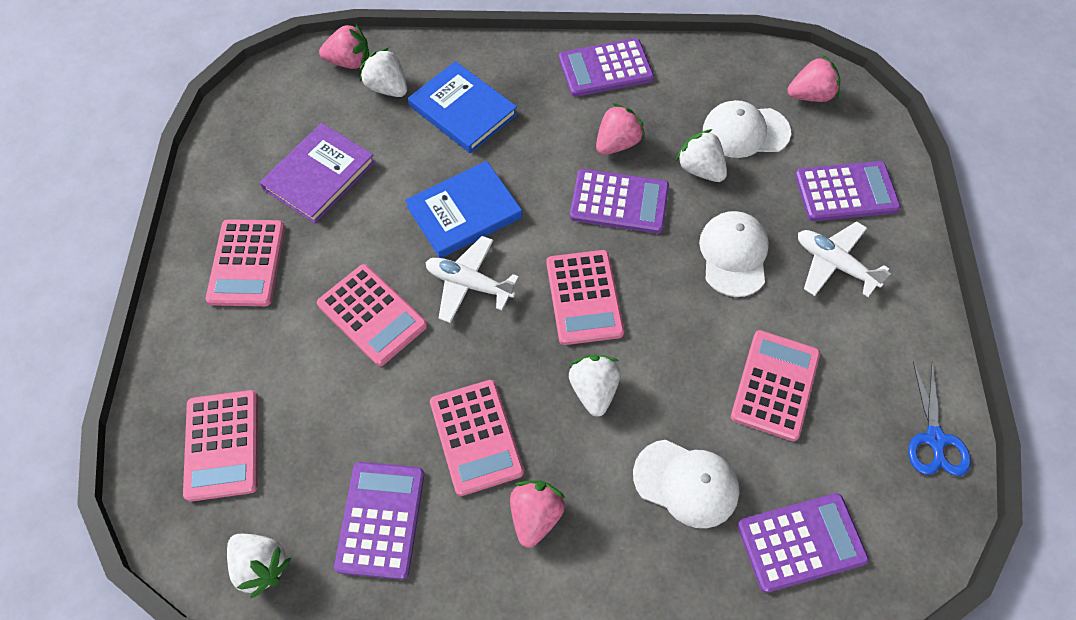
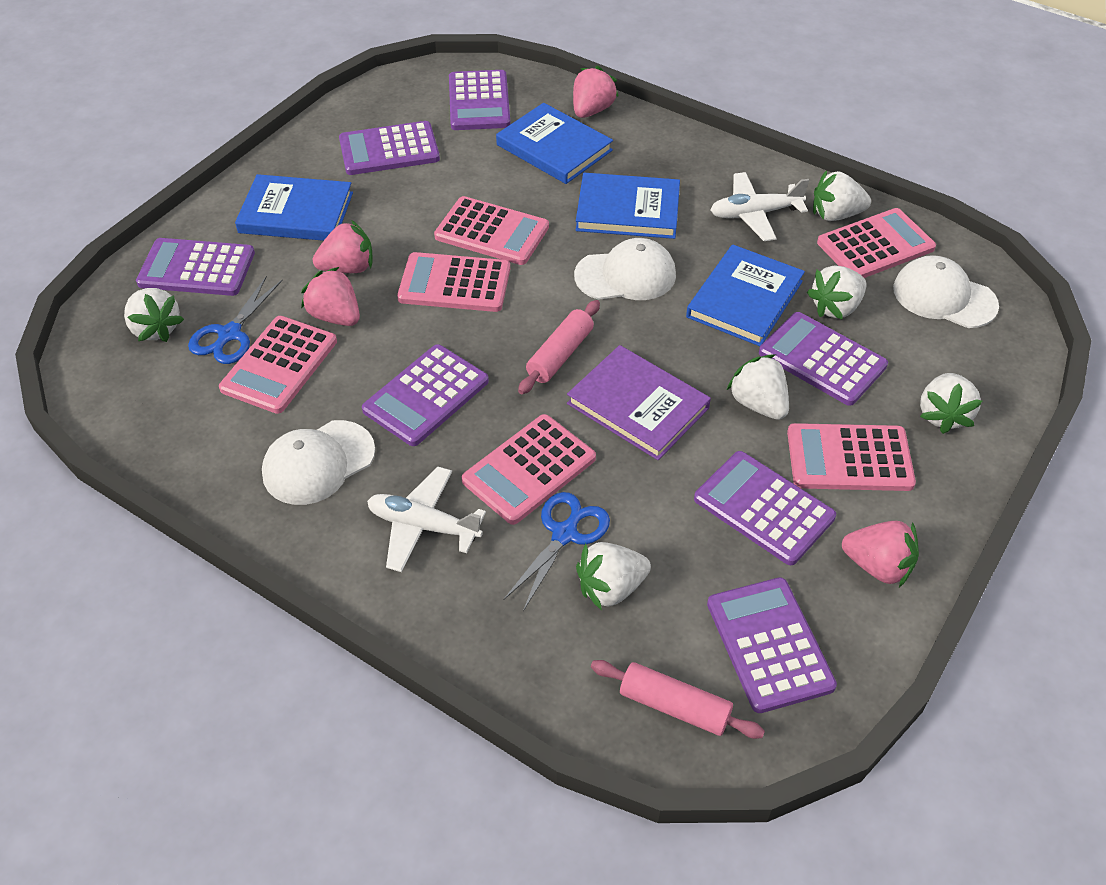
blue book: 2 -> 4
blue scissors: 1 -> 2
pink rolling pin: 0 -> 2
purple calculator: 5 -> 7
white strawberry: 4 -> 6

